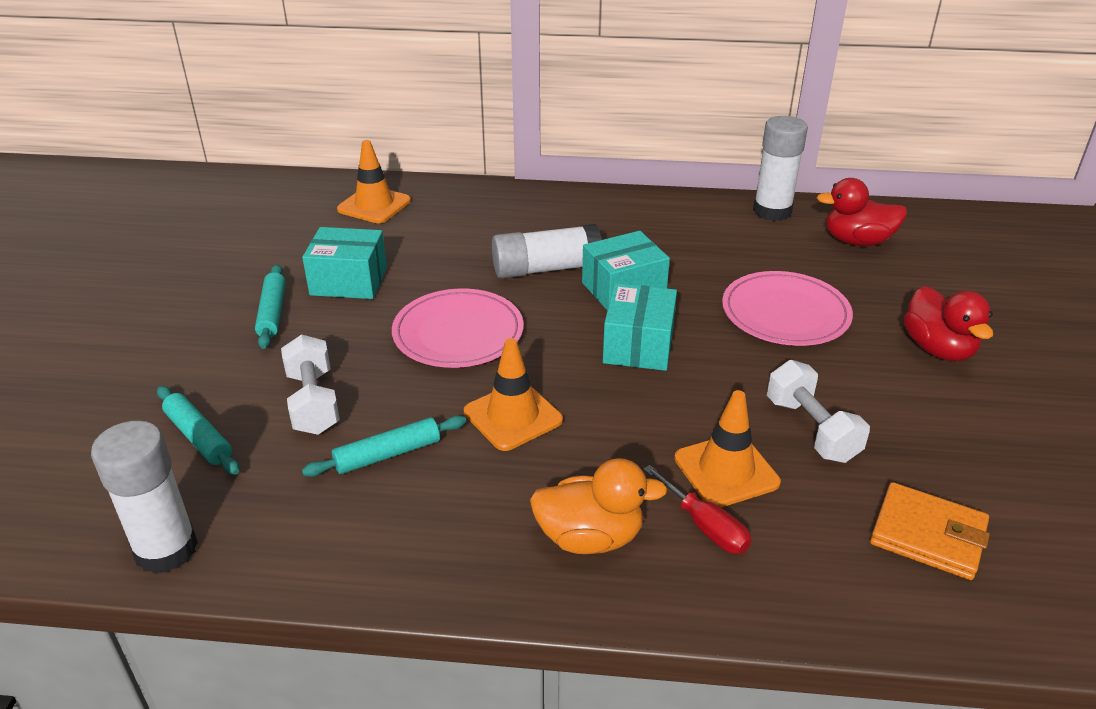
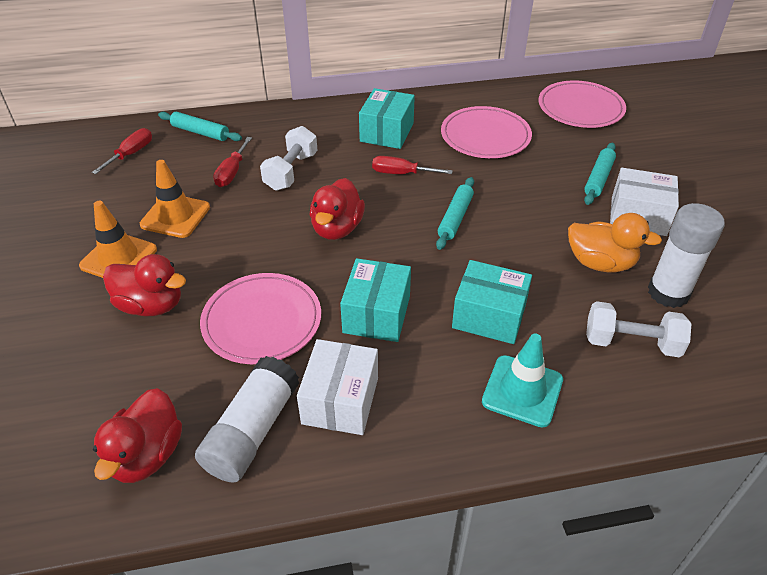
orange traffic cone: 3 -> 2
orange wallet: 1 -> 0
pink plate: 2 -> 3
red duck: 2 -> 3
red screwdriver: 1 -> 3
turquoise traffic cone: 0 -> 1
white box: 0 -> 2
white glue stick: 3 -> 2

